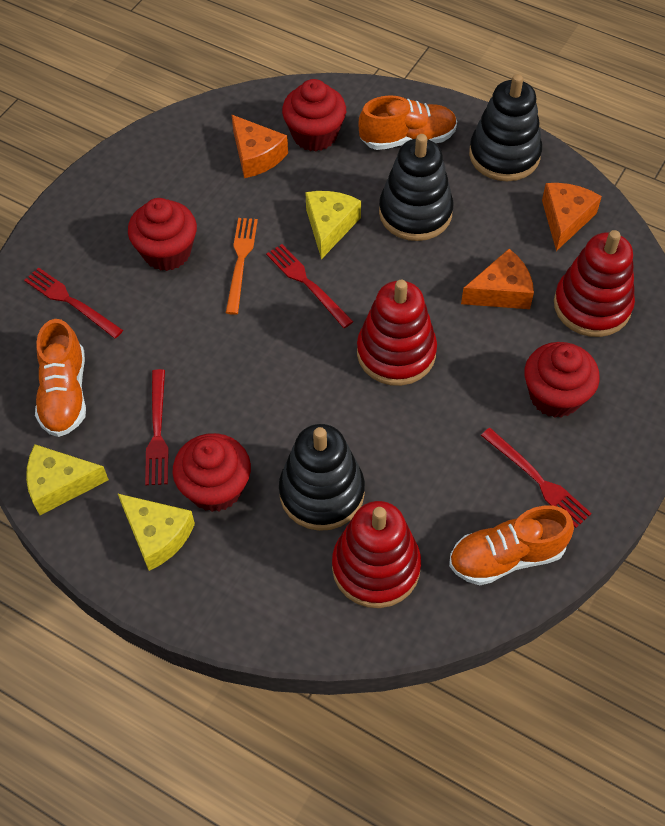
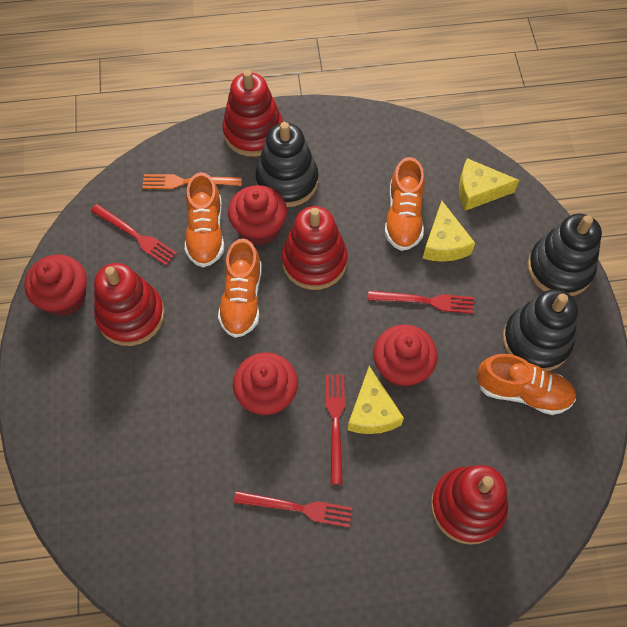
orange cheese: 3 -> 0
orange shoe: 3 -> 4
red stacking toy: 3 -> 4

